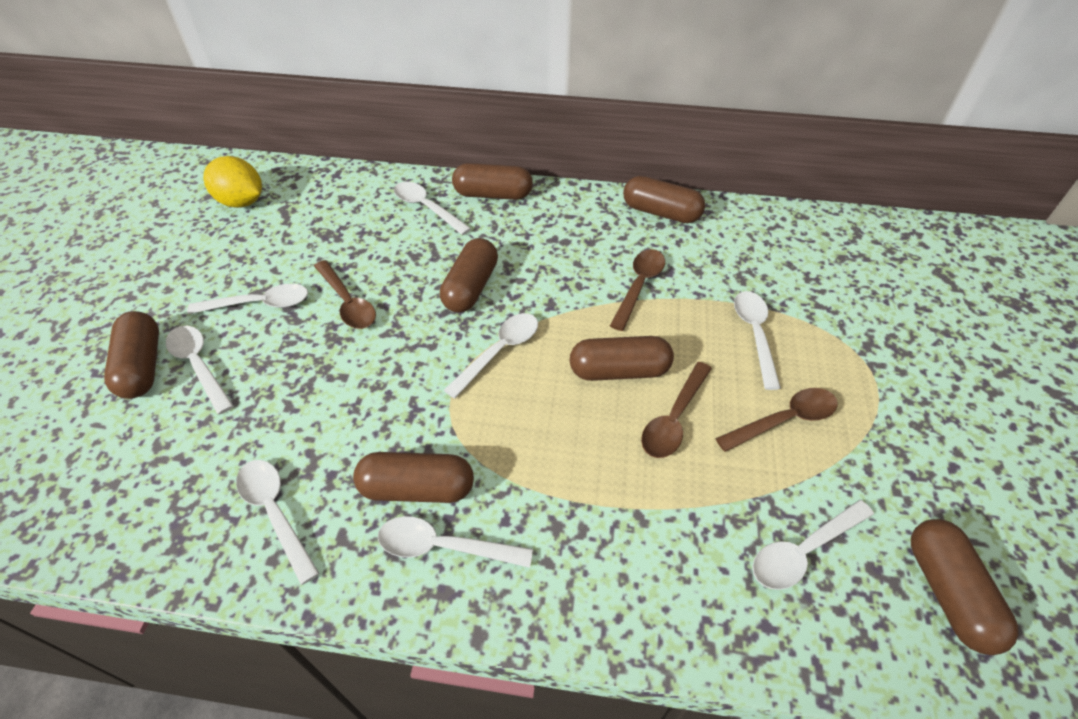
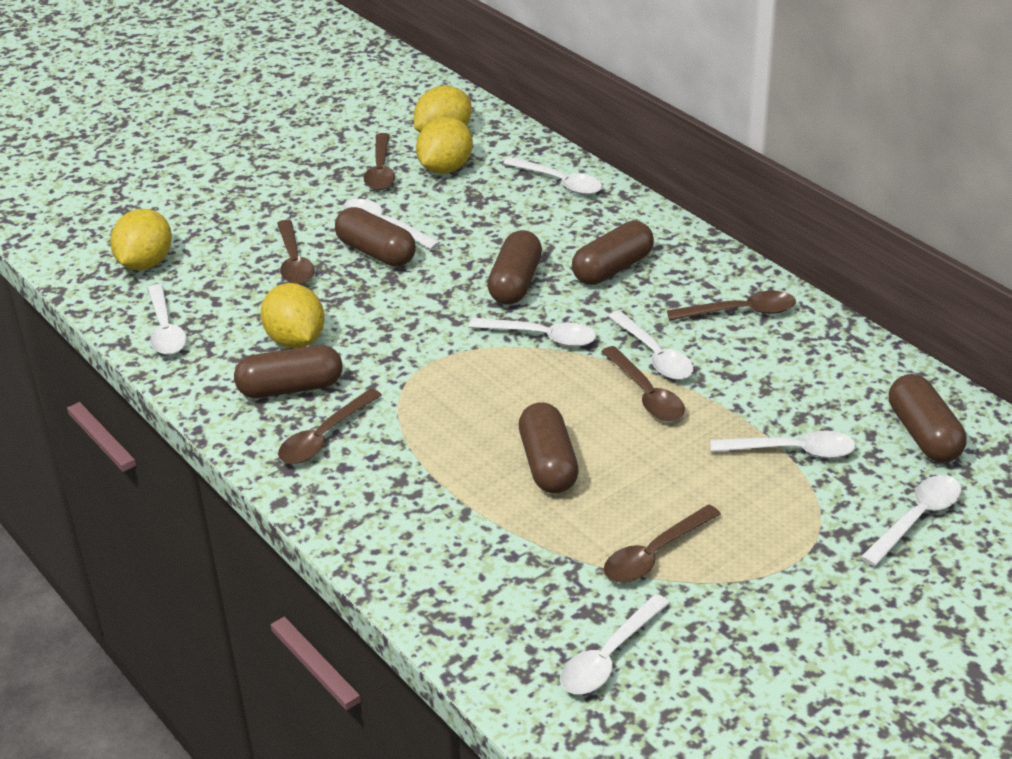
brown capsule: 7 -> 6
brown spoon: 4 -> 6
yellow lemon: 1 -> 4

